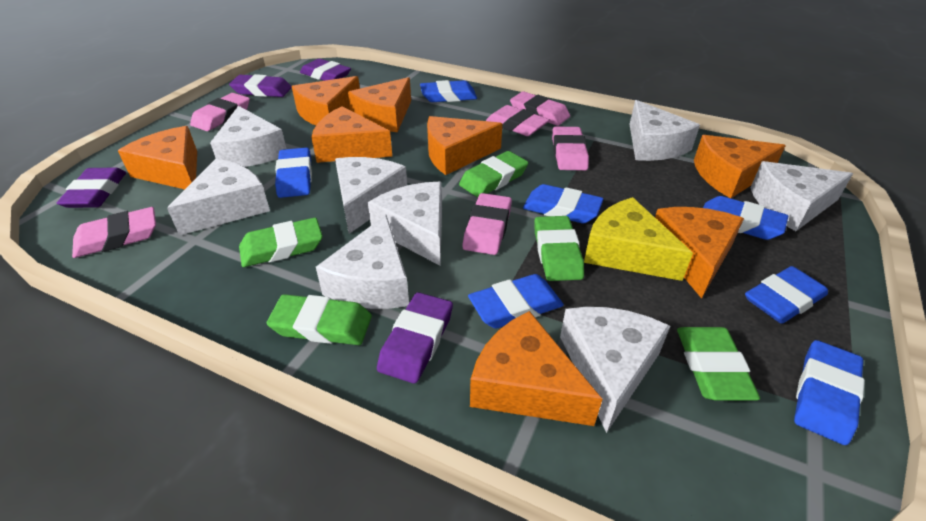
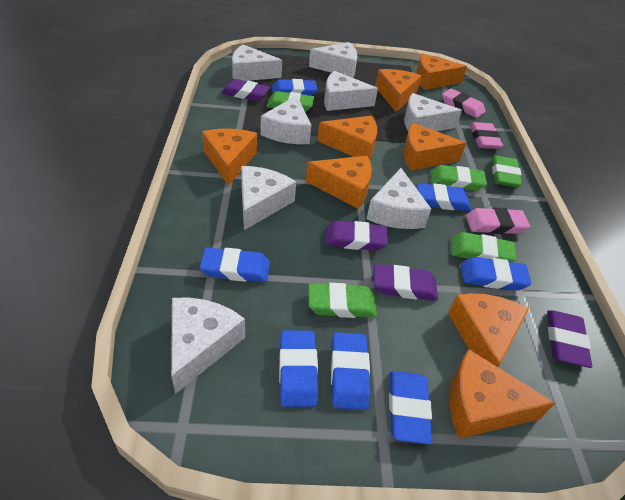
pink eraser: 6 -> 3
yellow cheese: 1 -> 0

